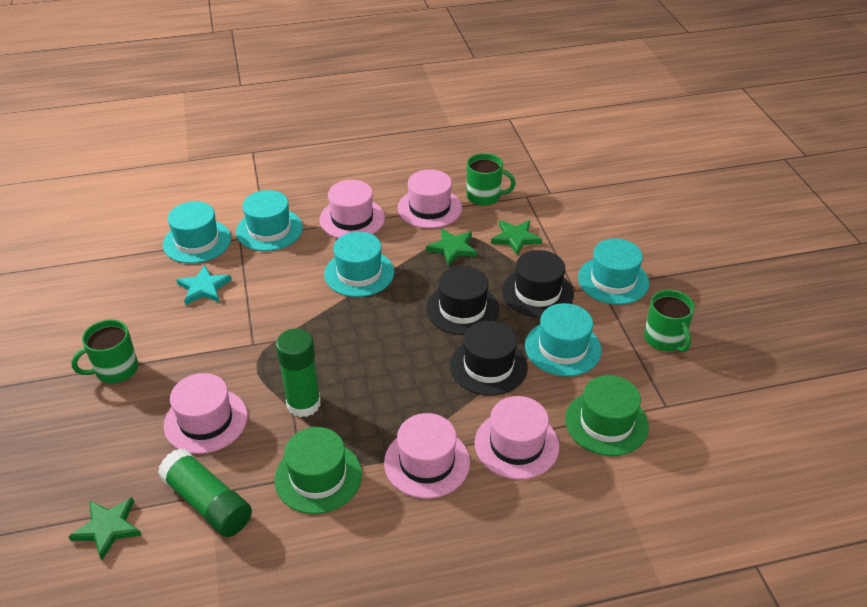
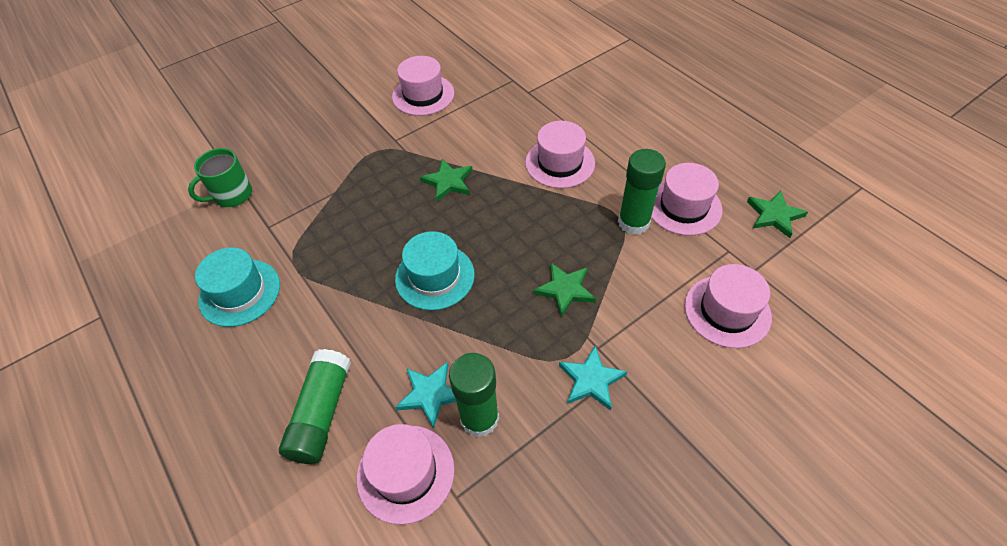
black hat: 3 -> 0
green glue stick: 2 -> 3
green hat: 2 -> 0
green mug: 3 -> 1
turquoise hat: 5 -> 2
turquoise star: 1 -> 2

